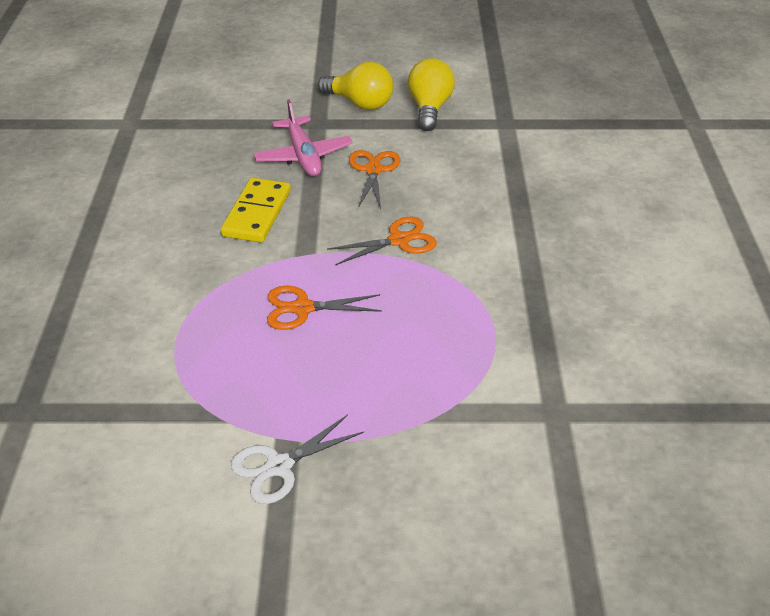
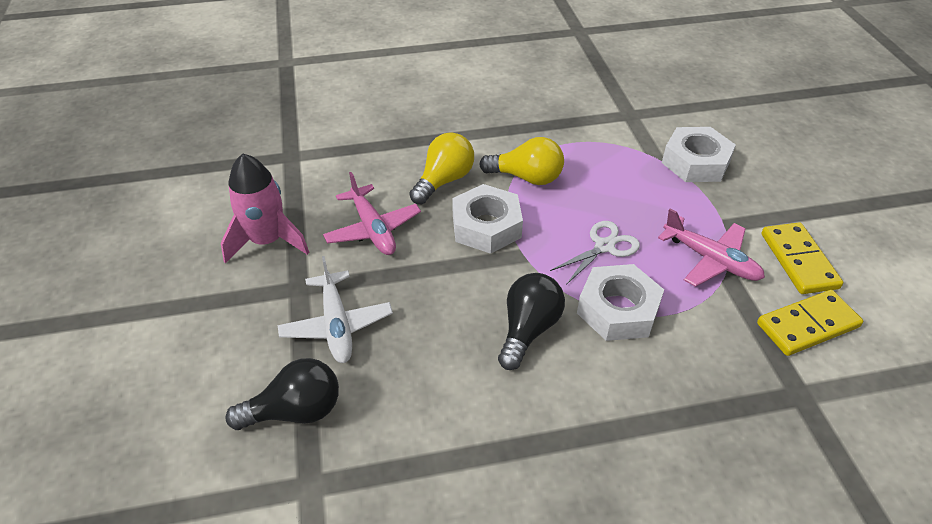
black light bulb: 0 -> 2
orange scissors: 3 -> 0
pink plane: 1 -> 2
pink rocket: 0 -> 1
white nut: 0 -> 3
white plane: 0 -> 1
yellow domino: 1 -> 2

